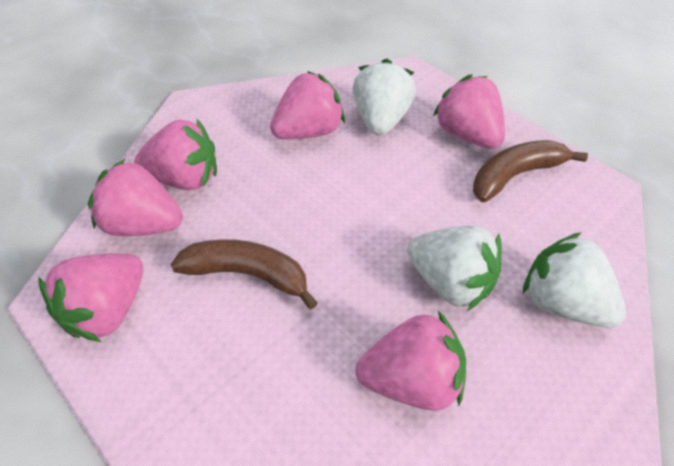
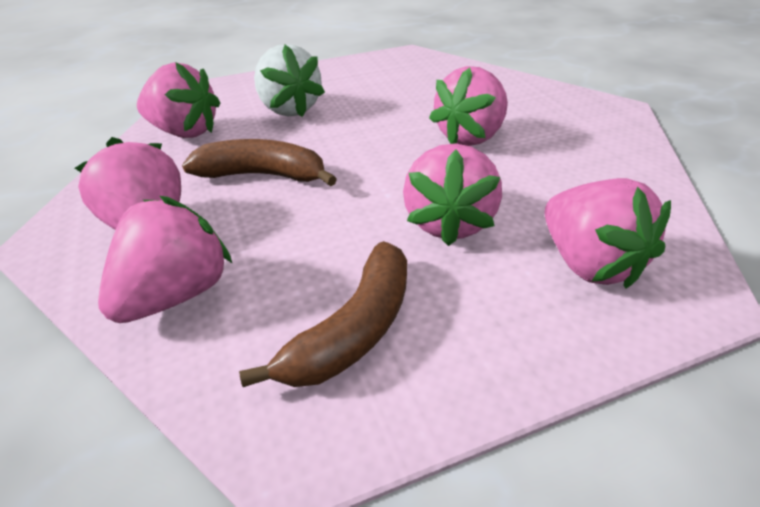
white strawberry: 3 -> 1

